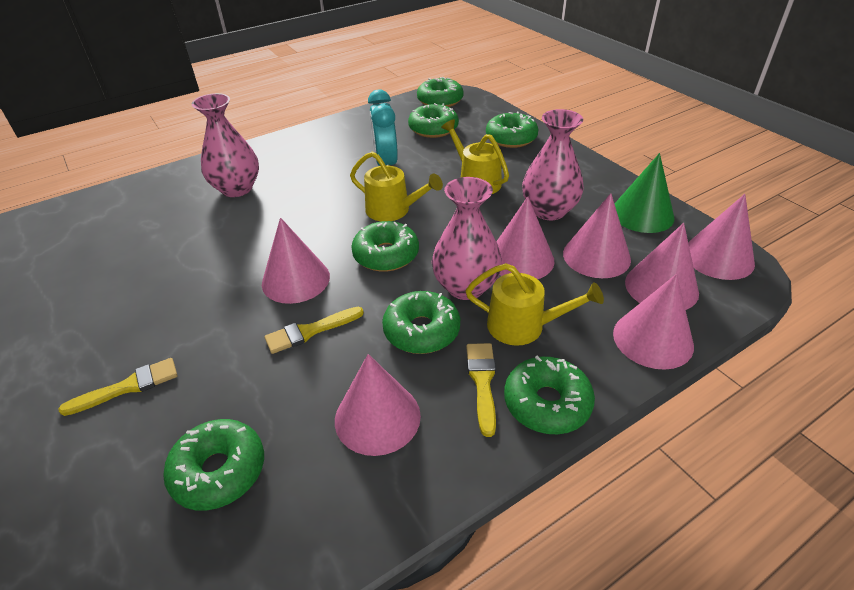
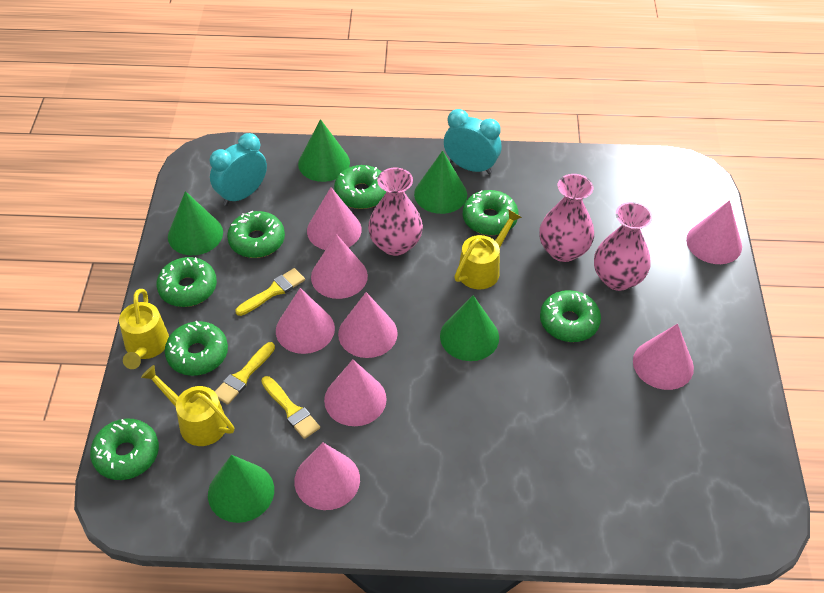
green cone: 1 -> 5
pink cone: 7 -> 8
turquoise clock: 1 -> 2

